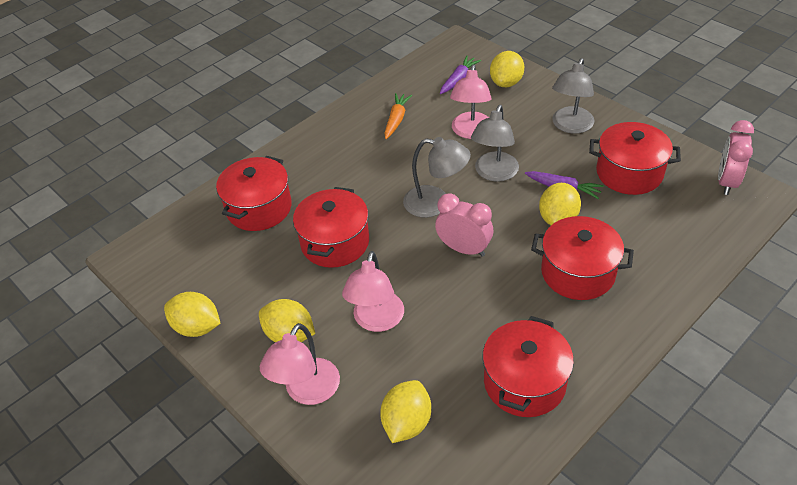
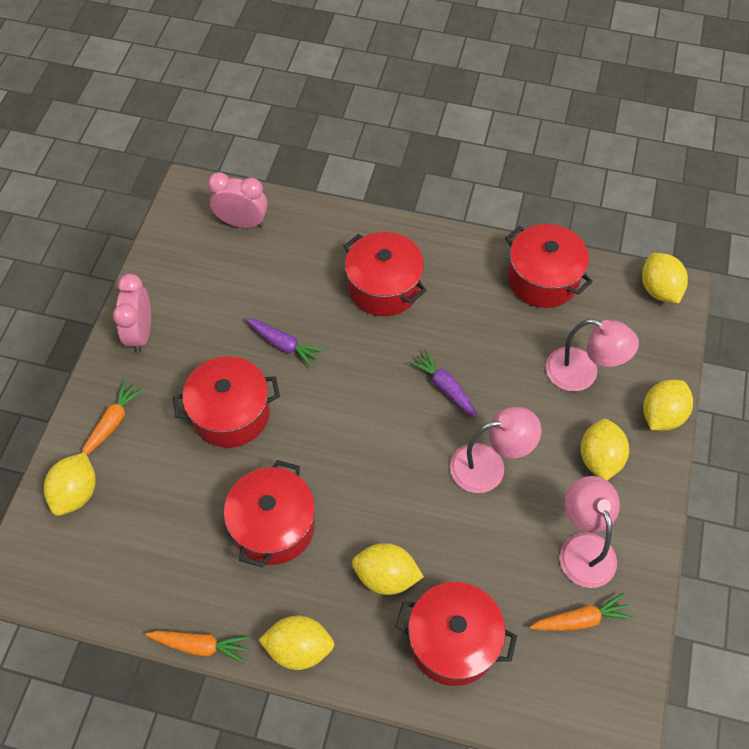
grey lamp: 3 -> 0
orange carrot: 1 -> 3
yellow lemon: 5 -> 6

